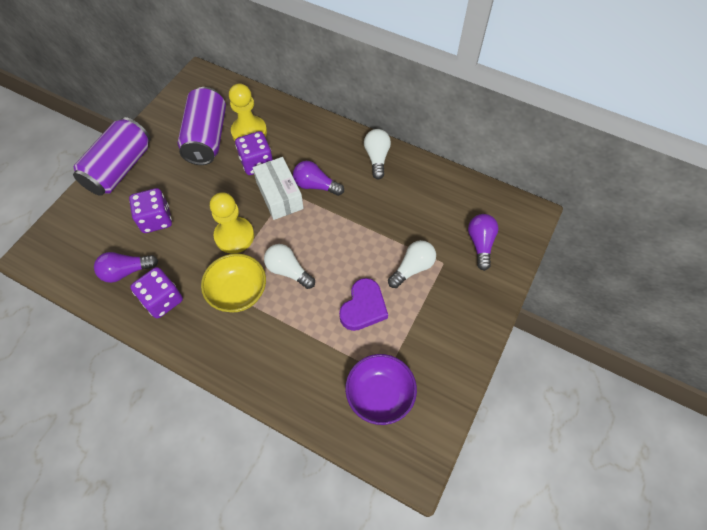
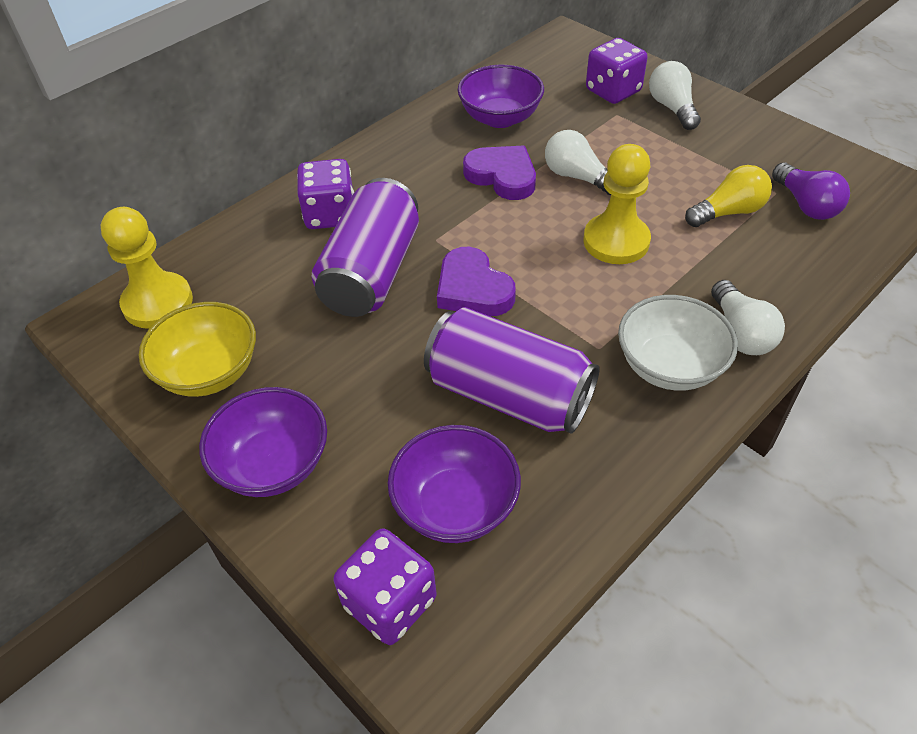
purple bowl: 1 -> 3
purple heart: 1 -> 2
purple light bulb: 3 -> 1
white bowl: 0 -> 1
white box: 1 -> 0
yellow light bulb: 0 -> 1

